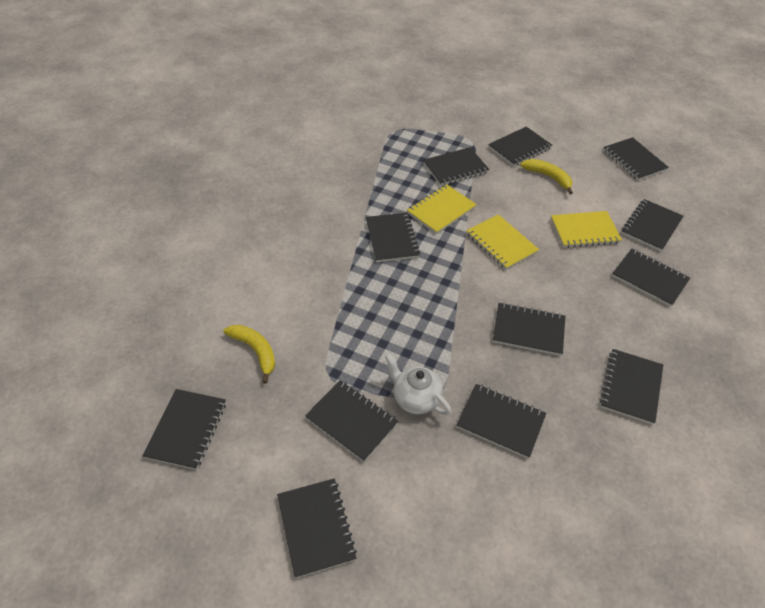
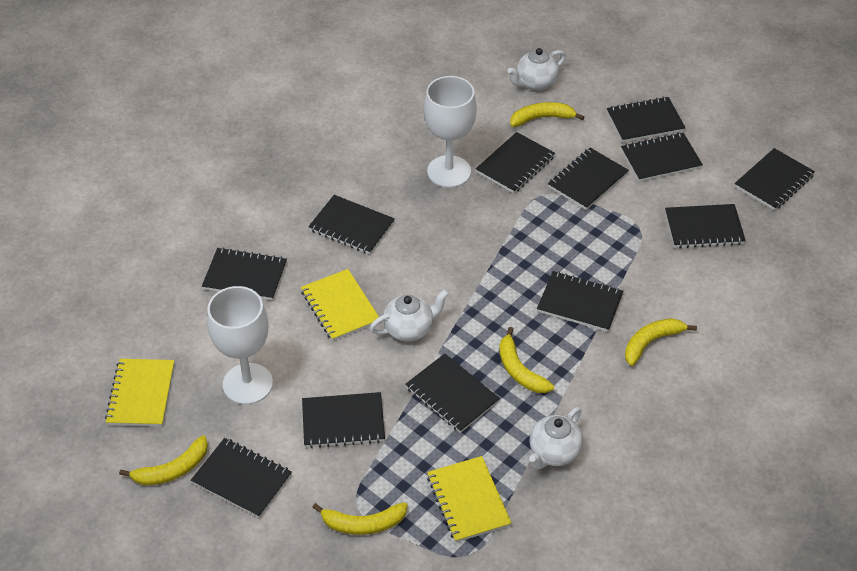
white goblet: 0 -> 2
white teapot: 1 -> 3
yellow banana: 2 -> 5

